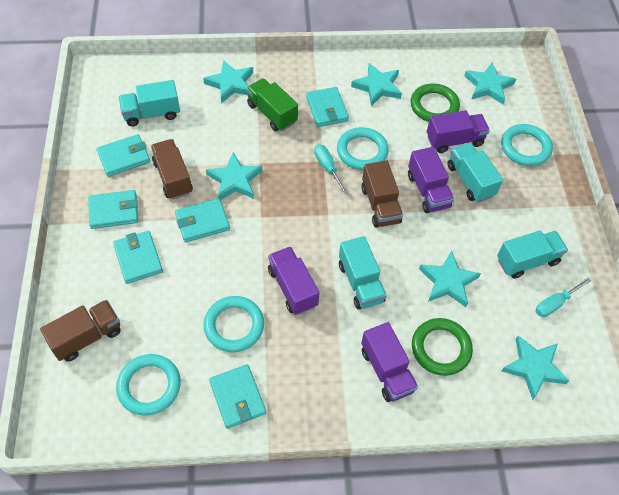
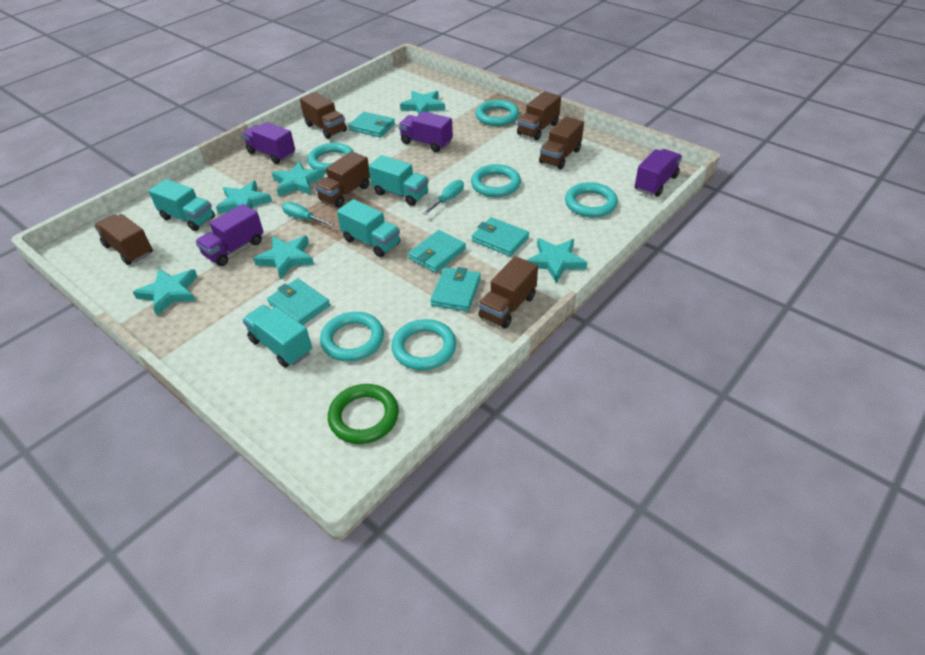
brown truck: 3 -> 6
green ring: 2 -> 1
green truck: 1 -> 0
turquoise ring: 4 -> 6
turquoise wallet: 6 -> 5

